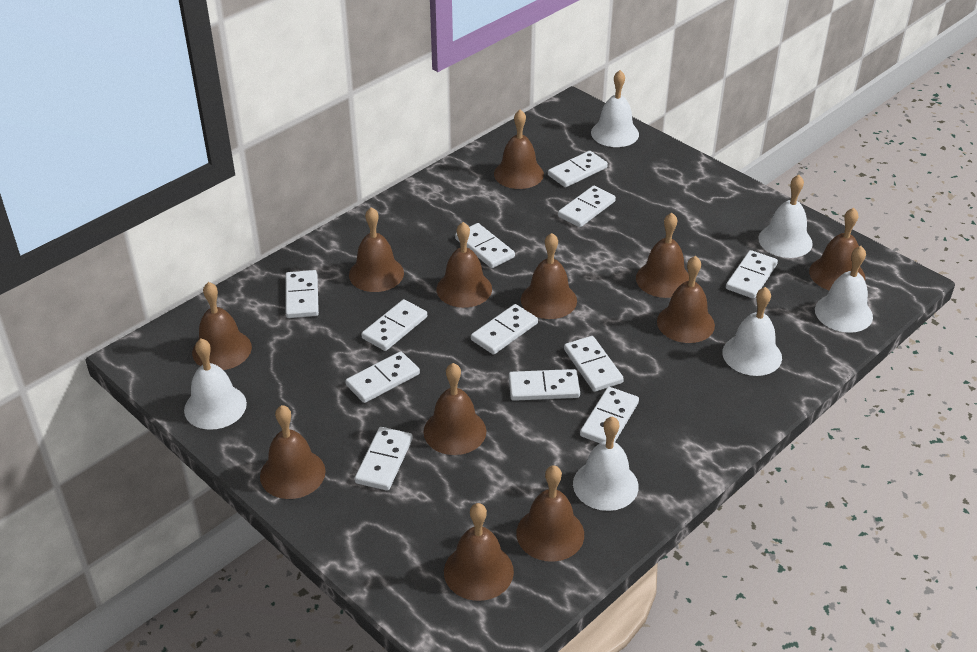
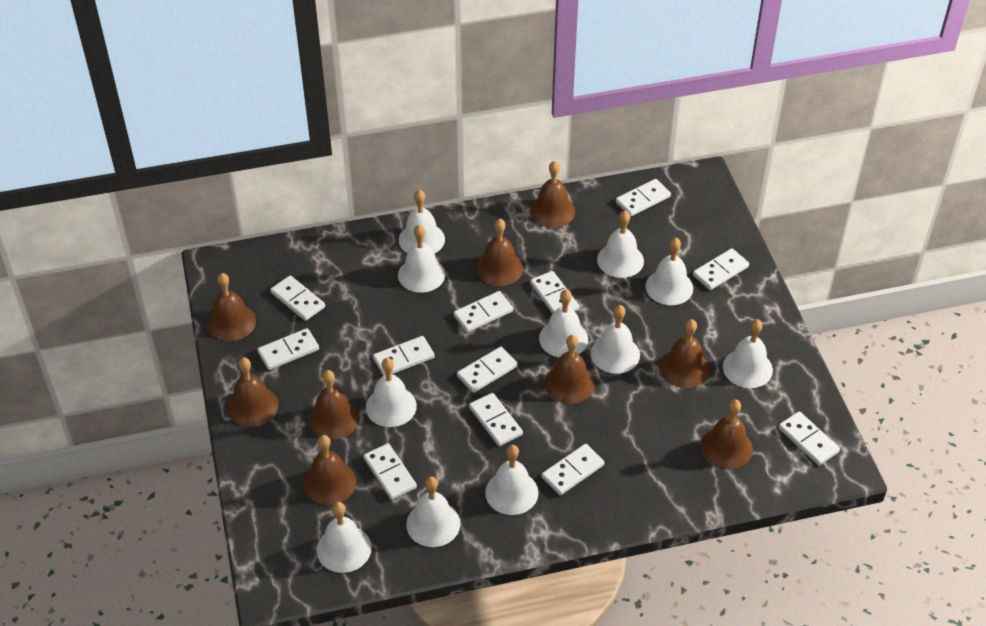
brown bell: 12 -> 9
white bell: 6 -> 11

